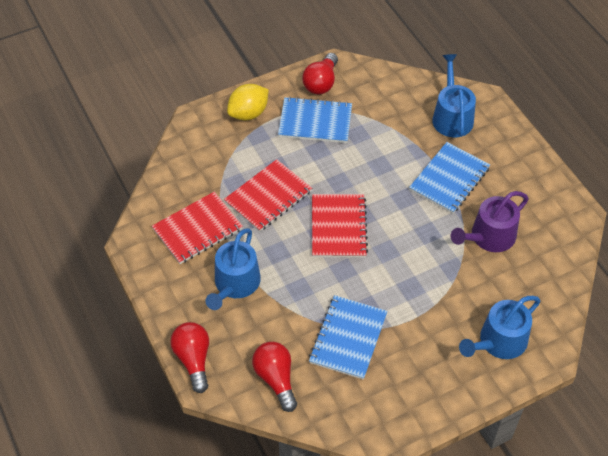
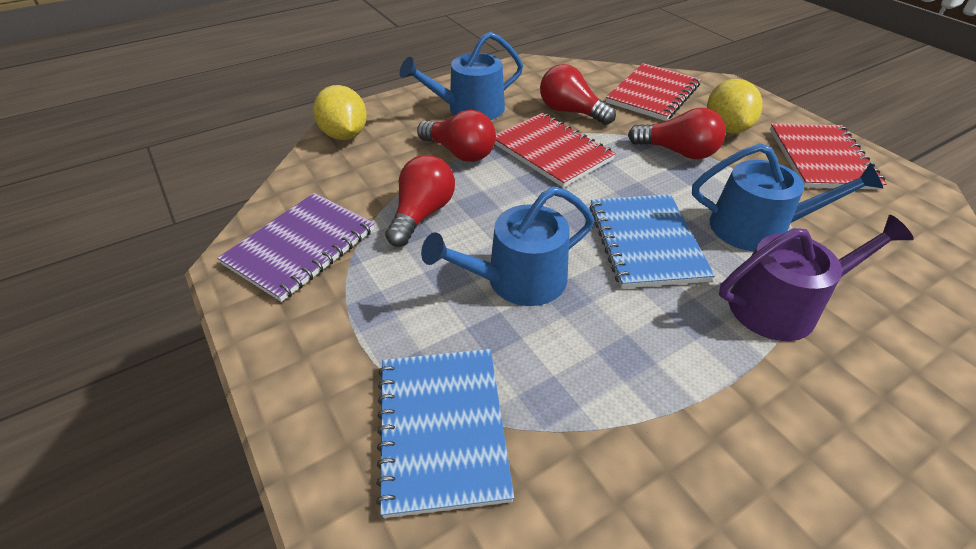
blue notebook: 3 -> 2
purple notebook: 0 -> 1
red light bulb: 3 -> 4
yellow lemon: 1 -> 2

